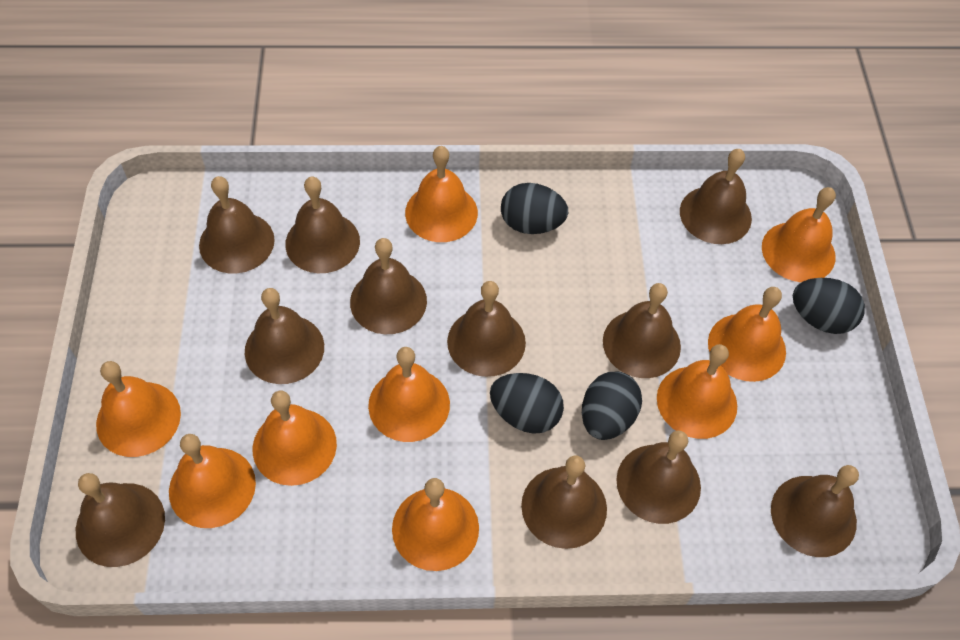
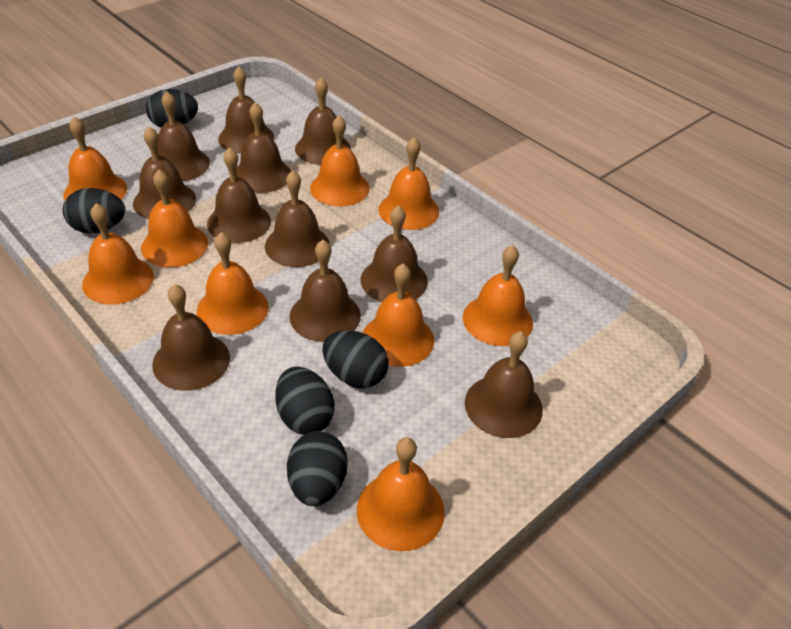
black egg: 4 -> 5

